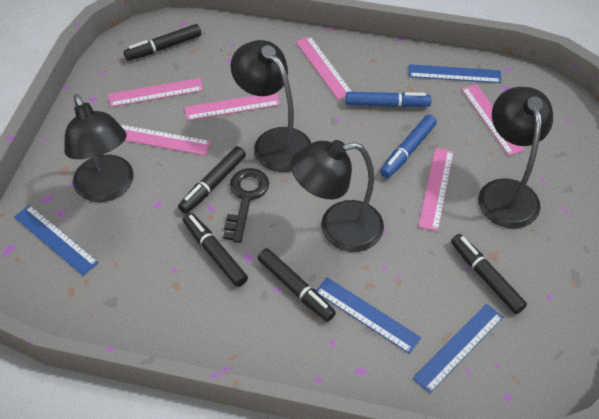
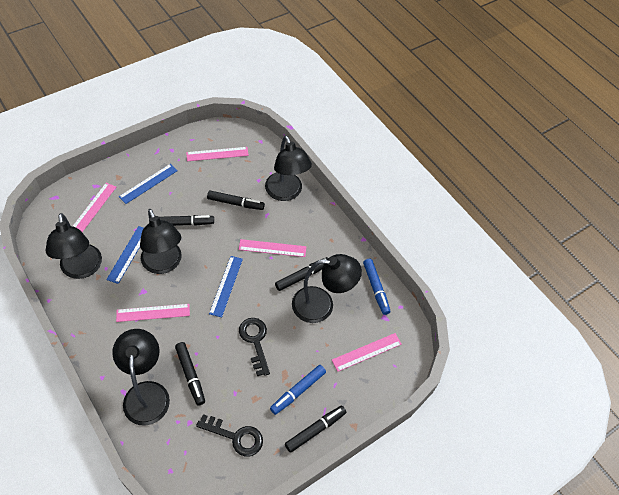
black key: 1 -> 2
black lamp: 4 -> 5
blue ruler: 4 -> 3
pink ruler: 6 -> 5

